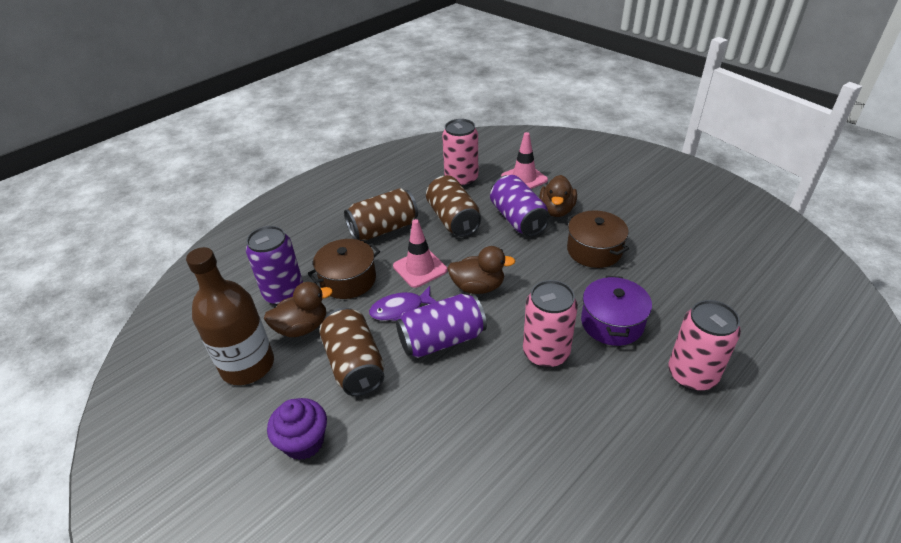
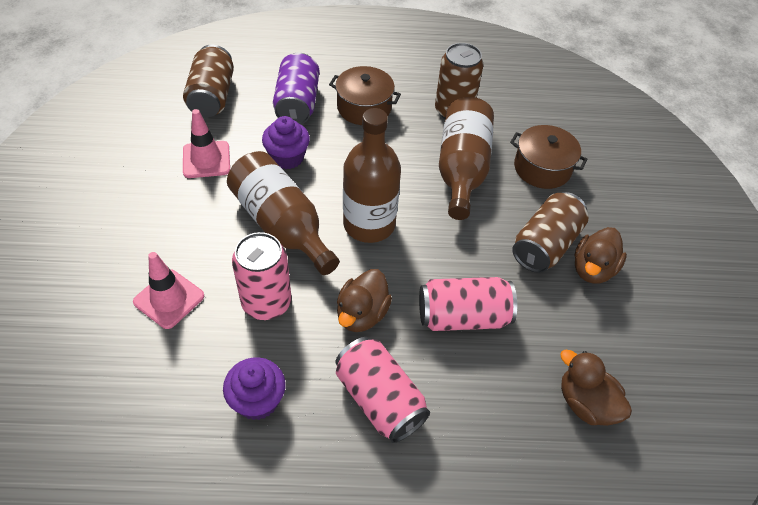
brown bottle: 1 -> 3
purple can: 3 -> 1
purple cupcake: 1 -> 2
purple fish: 1 -> 0
purple pot: 1 -> 0

